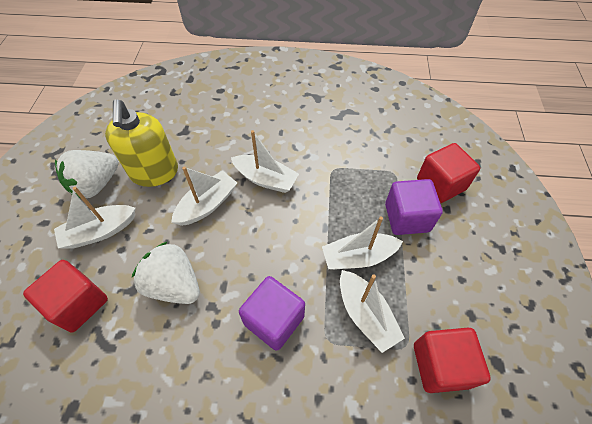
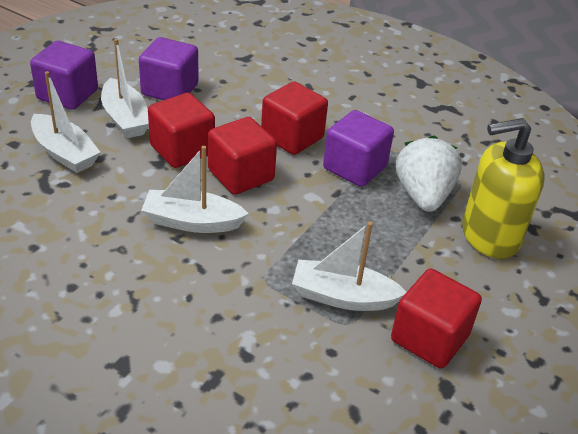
purple cube: 2 -> 3
red cube: 3 -> 4
white boat: 5 -> 4
white strawberry: 2 -> 1

